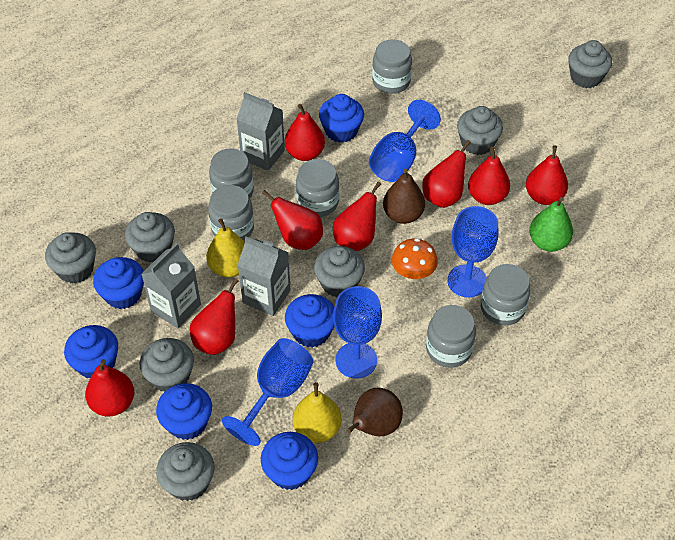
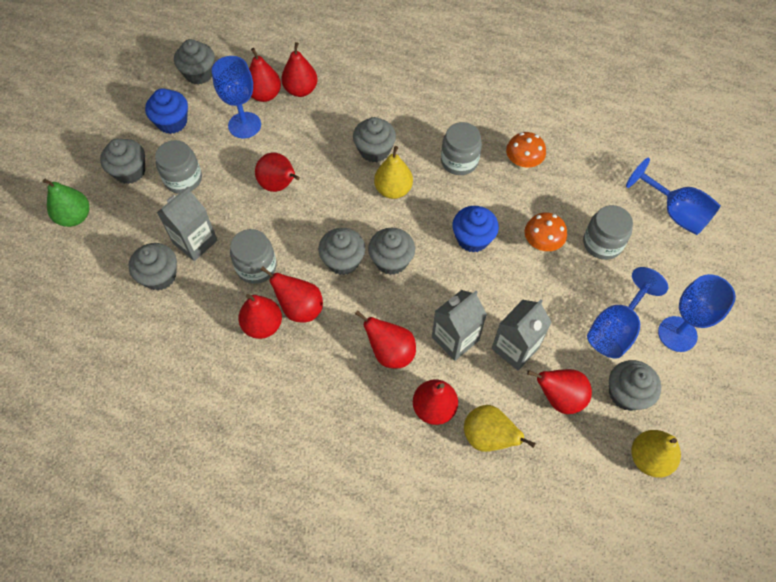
blue cupcake: 6 -> 2
brown pear: 2 -> 0
grey jar: 6 -> 4
orange mushroom: 1 -> 2
yellow pear: 2 -> 3

